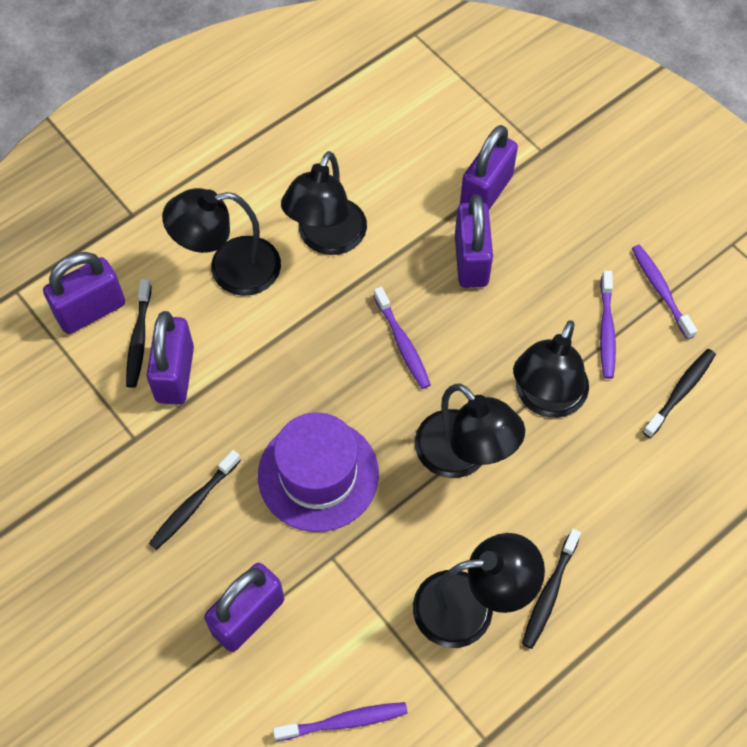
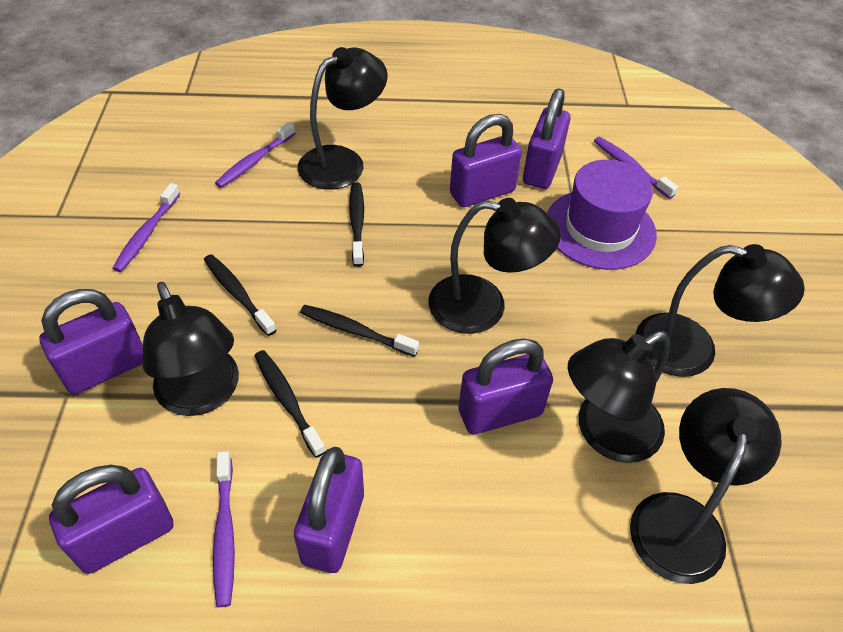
black lamp: 5 -> 6
purple padlock: 5 -> 6

